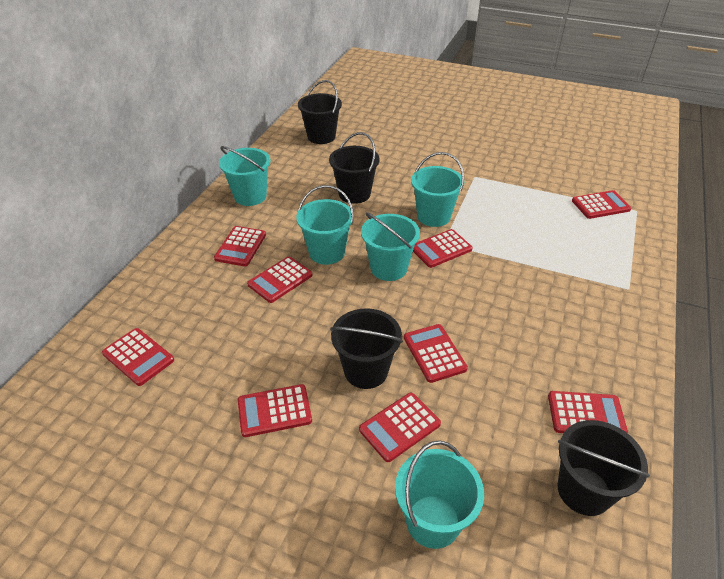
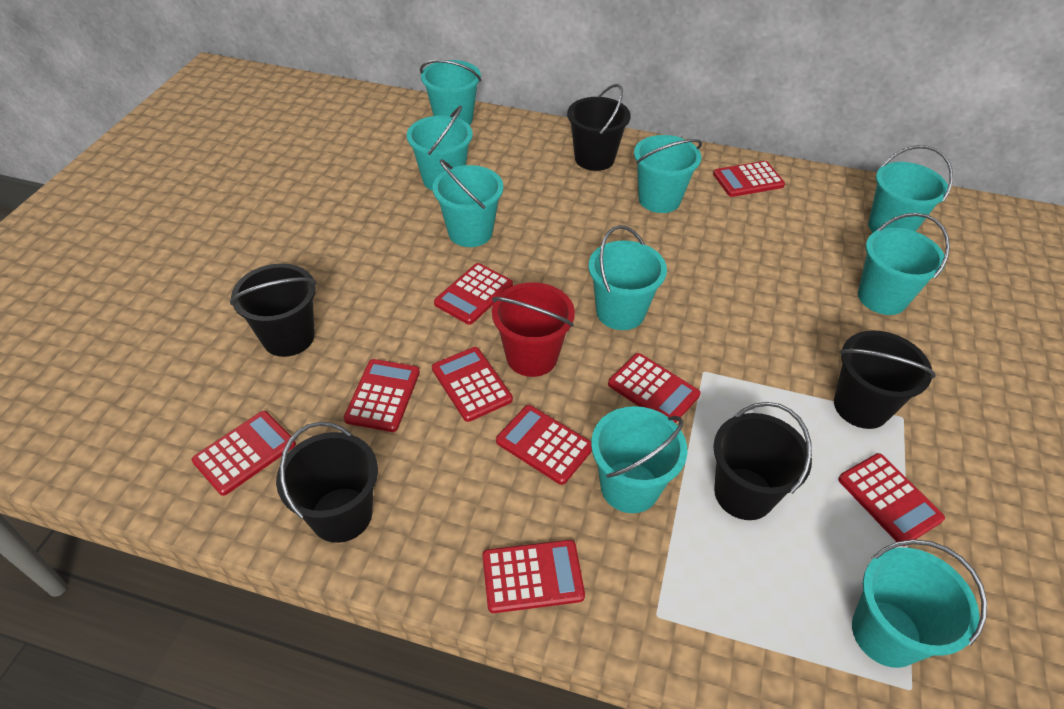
black bucket: 4 -> 5
red bucket: 0 -> 1
turquoise bucket: 5 -> 9

